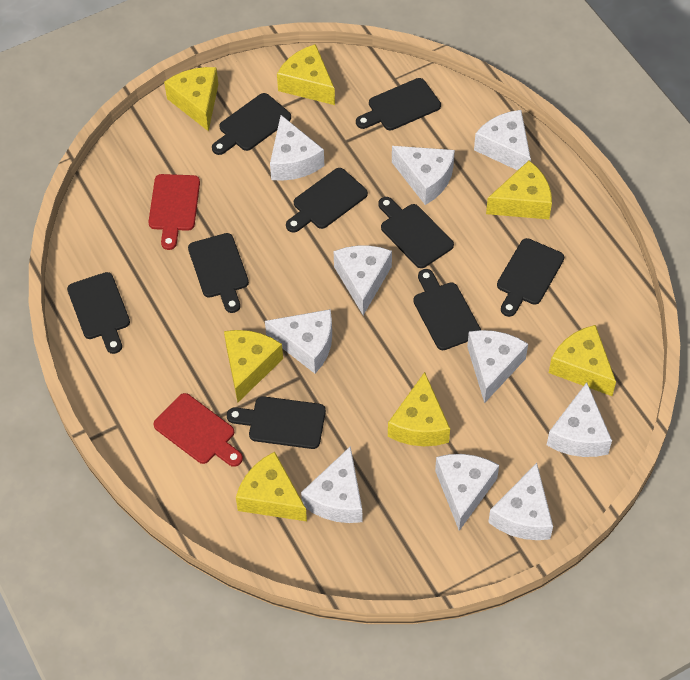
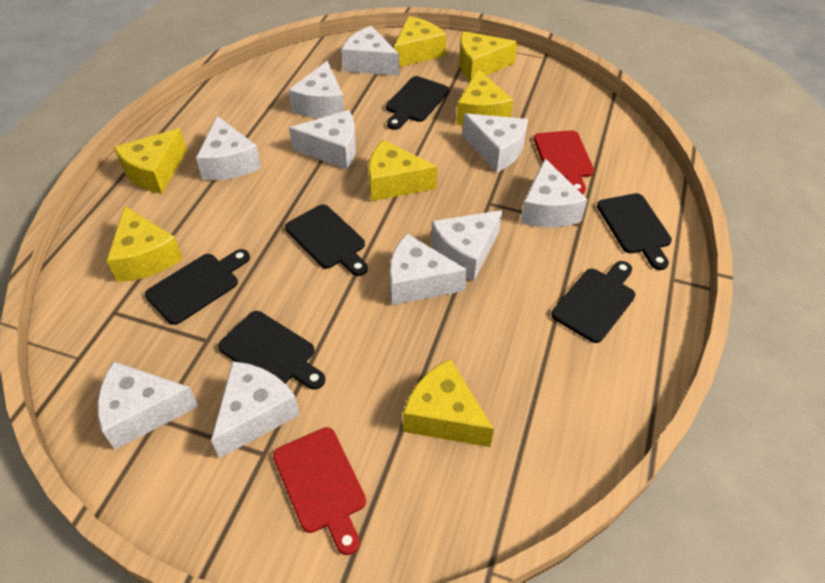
black cutting board: 9 -> 6

